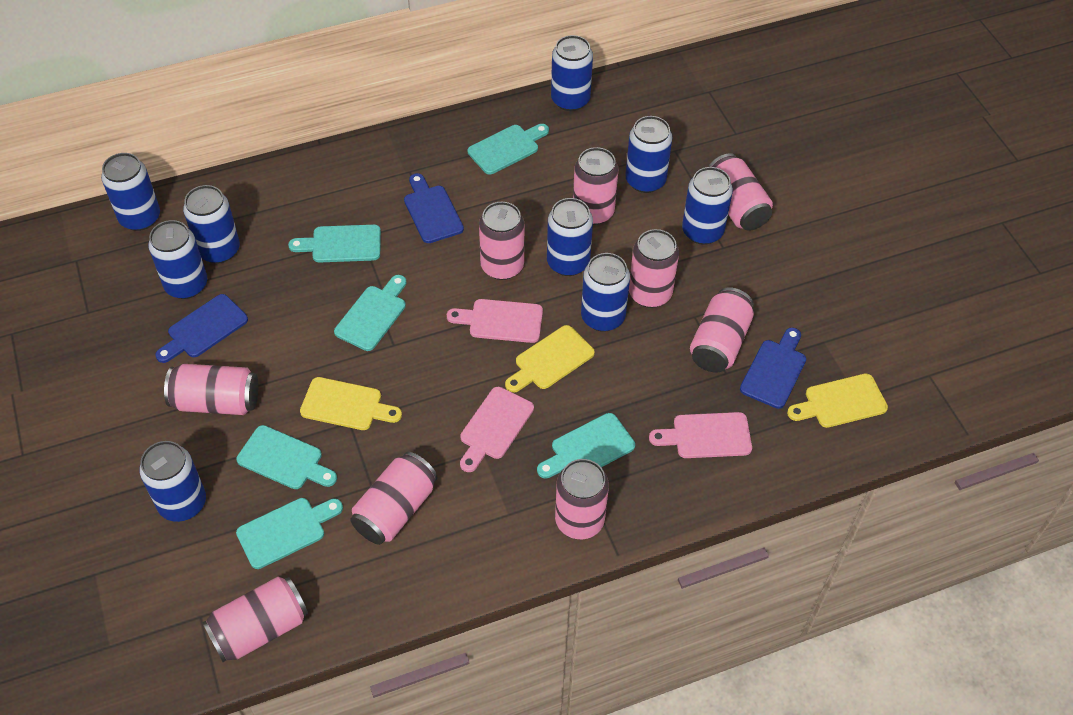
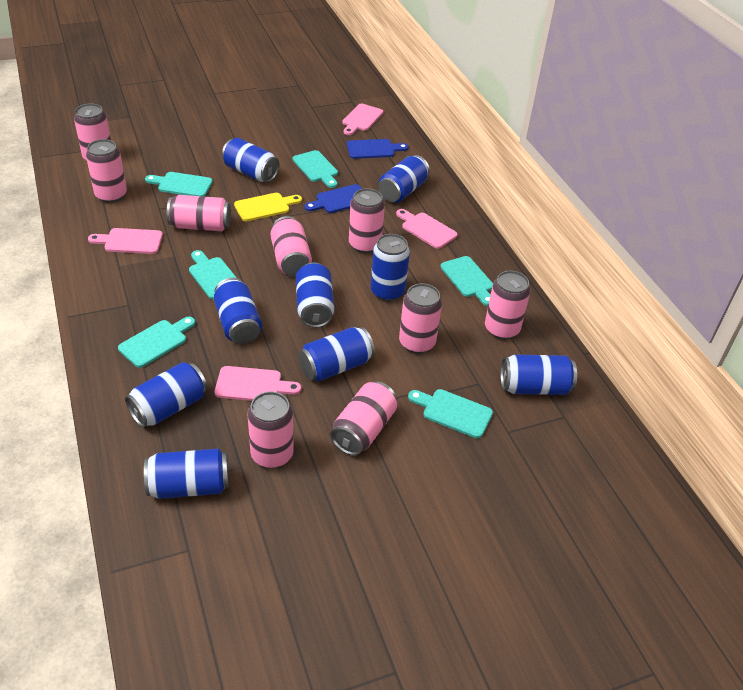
blue cutting board: 3 -> 2
pink cutting board: 3 -> 4
yellow cutting board: 3 -> 1

